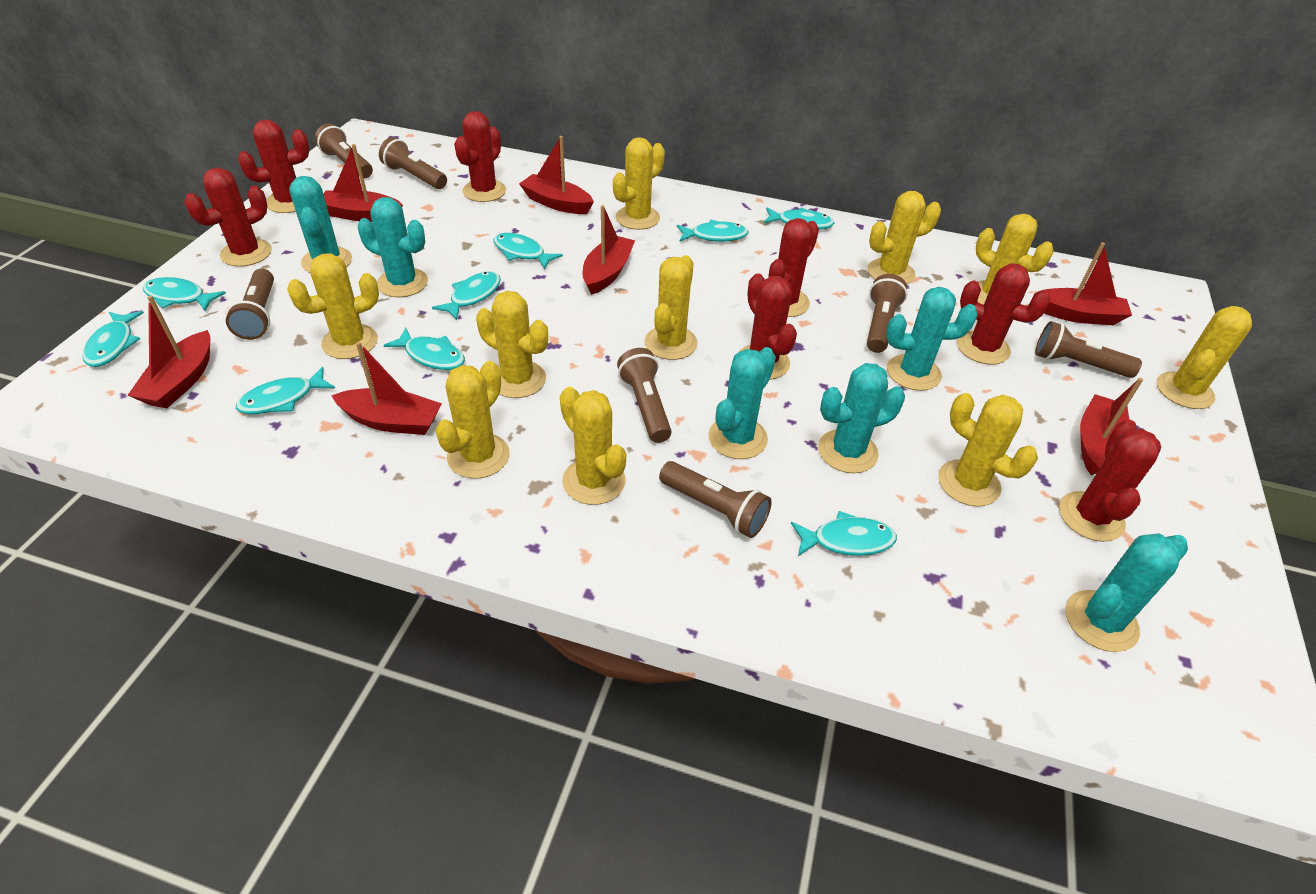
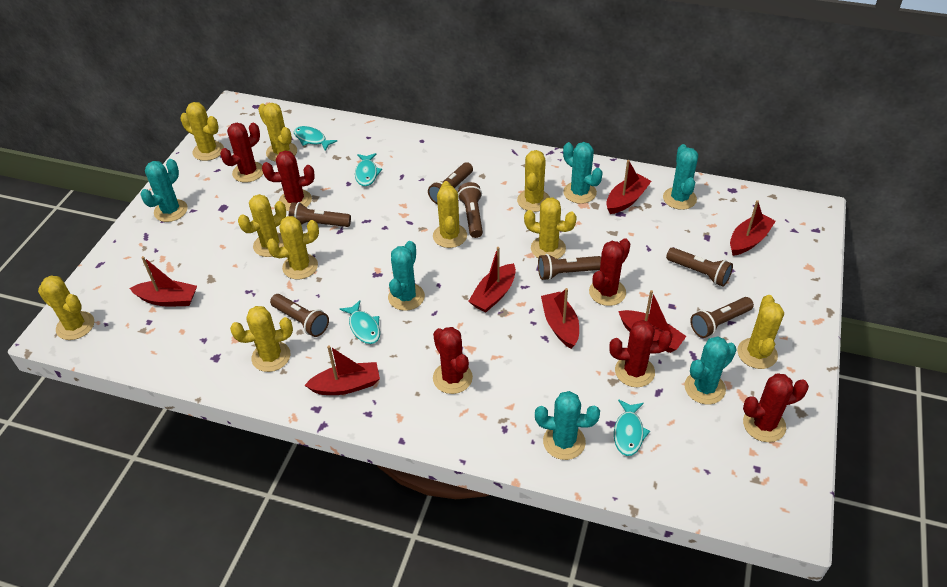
red cactus: 7 -> 6
turquoise fish: 9 -> 4

